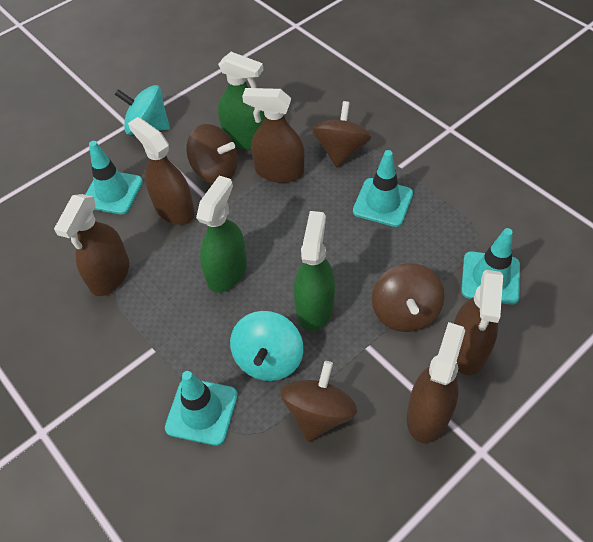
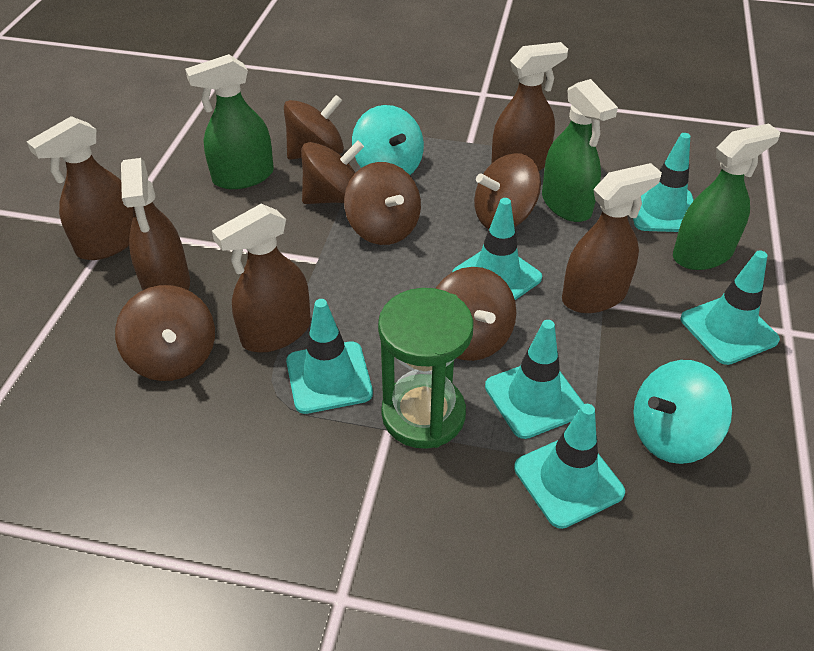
brown spinning top: 4 -> 6
green hourglass: 0 -> 1
turquoise traffic cone: 4 -> 6

